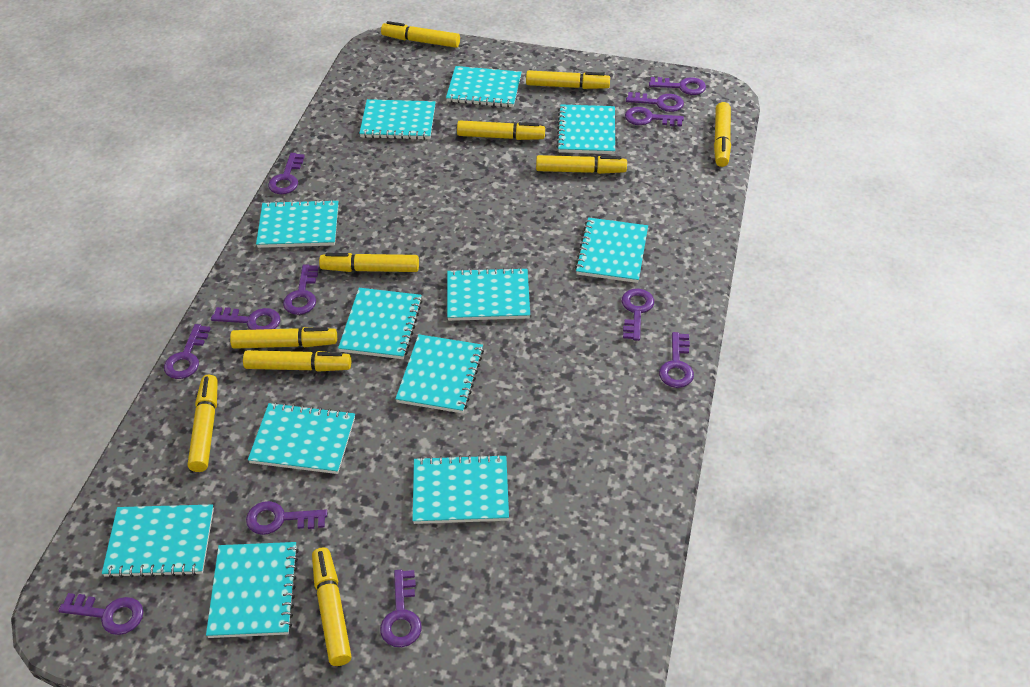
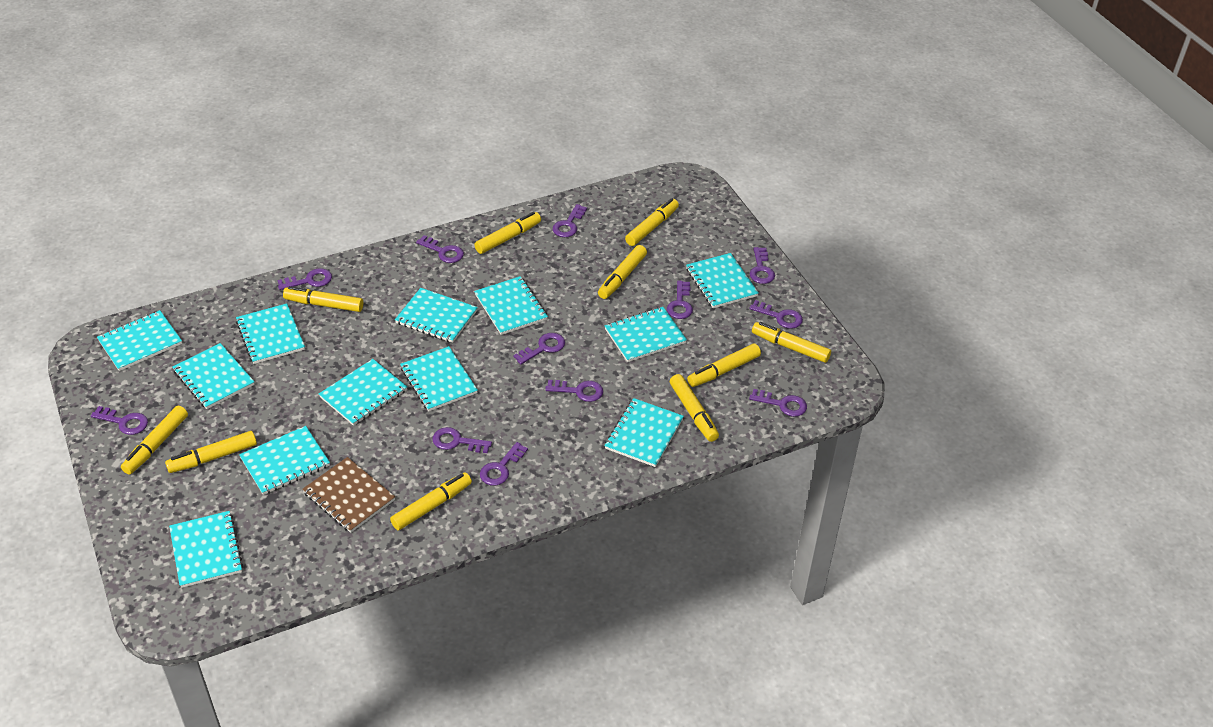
brown notebook: 0 -> 1

